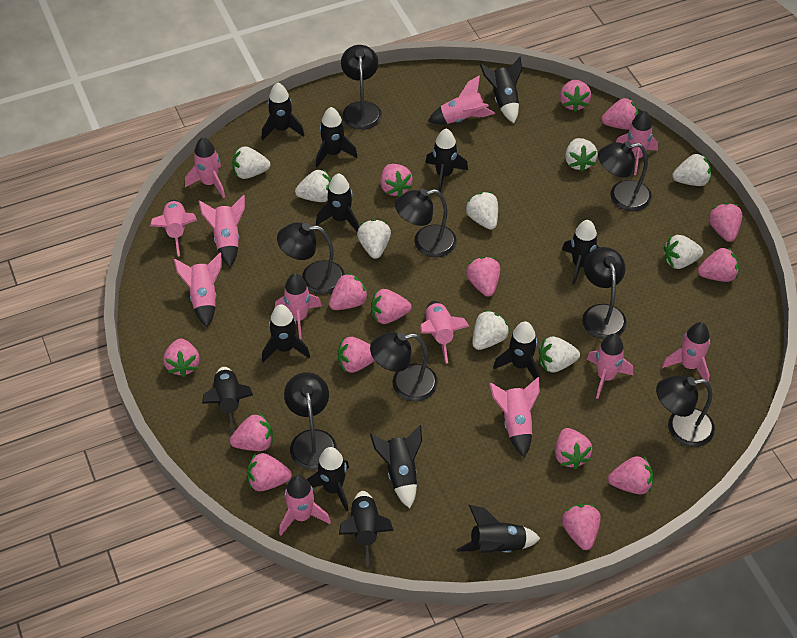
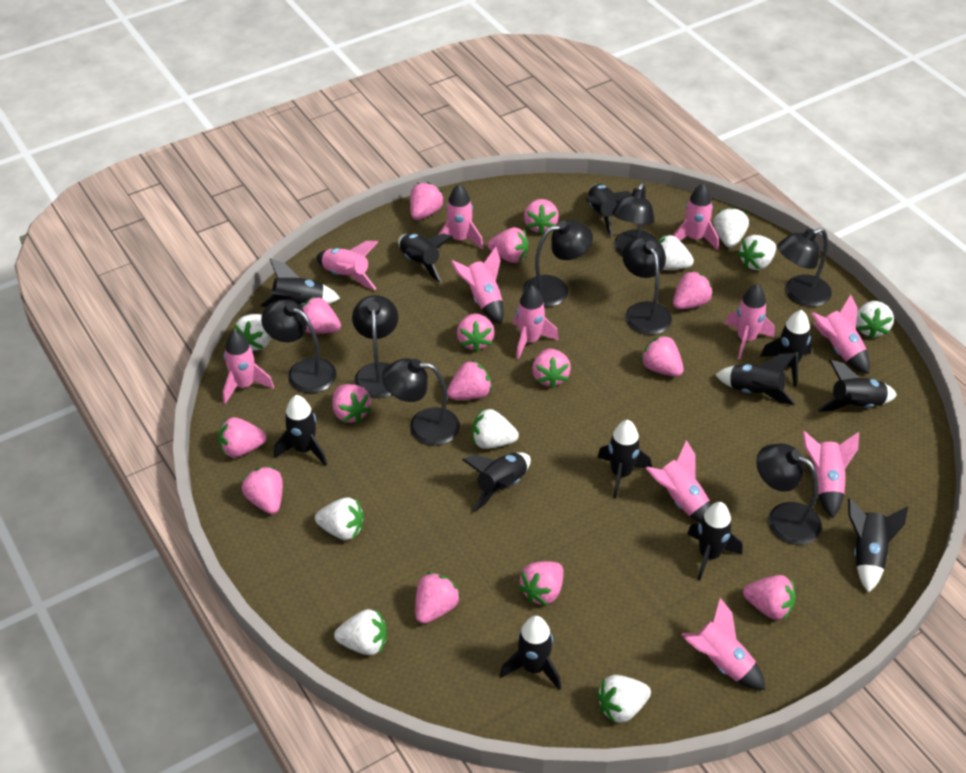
black rocket: 13 -> 12
pink rocket: 12 -> 11

